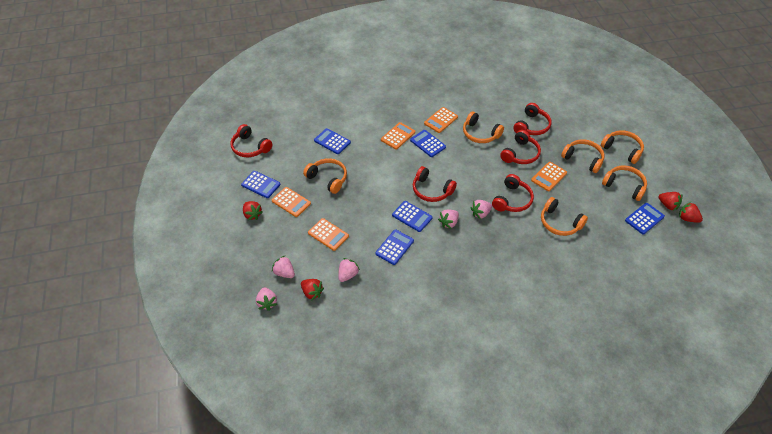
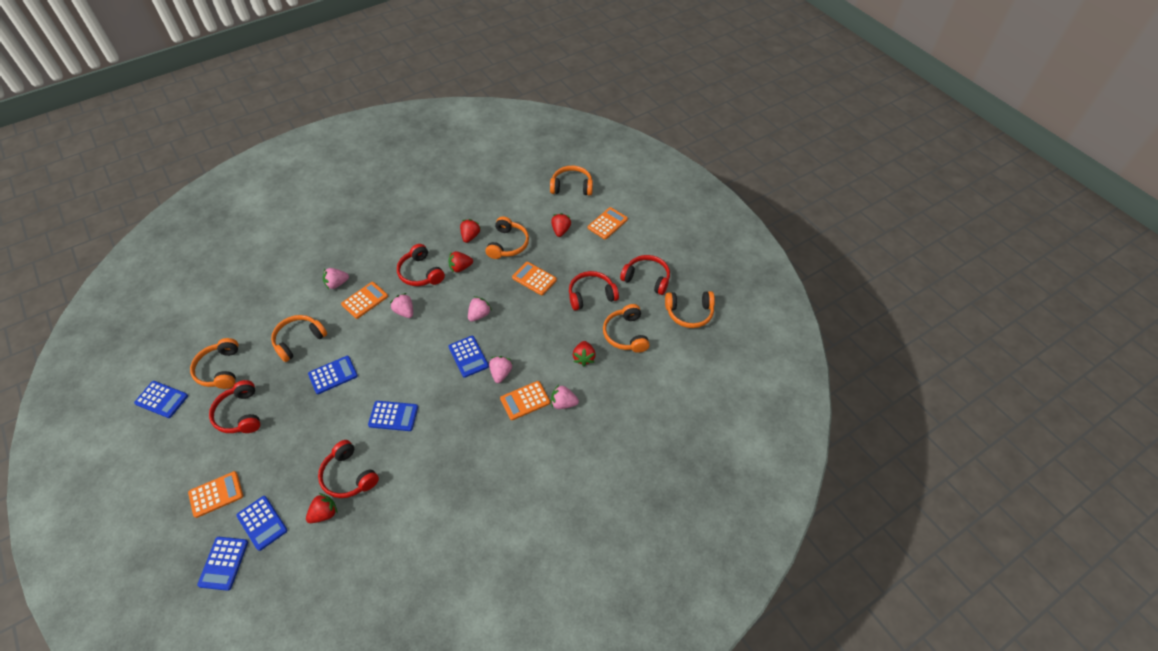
red strawberry: 4 -> 5

